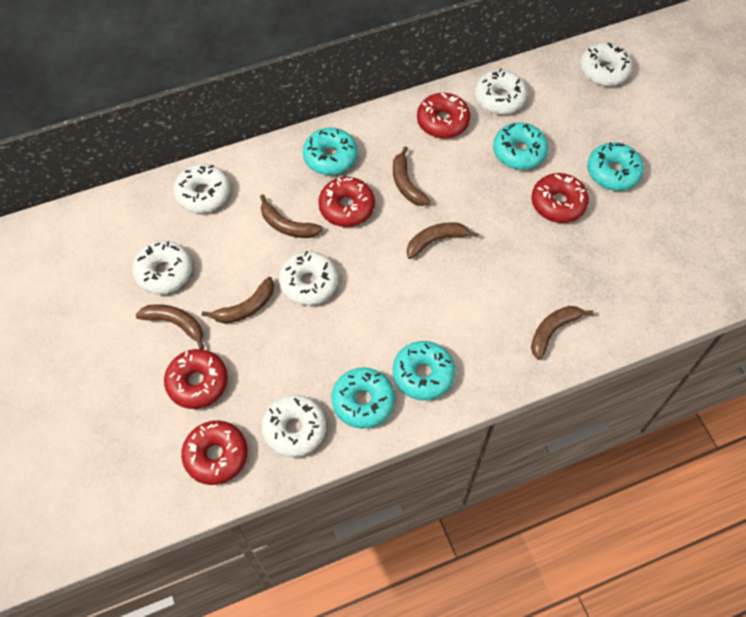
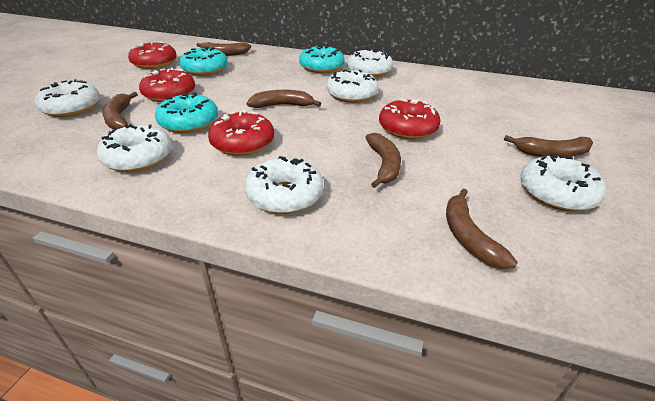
red donut: 5 -> 4
turquoise donut: 5 -> 3

